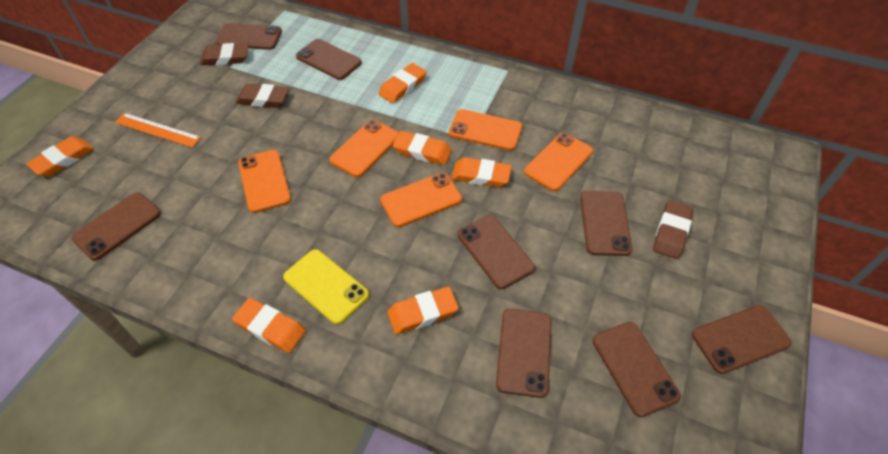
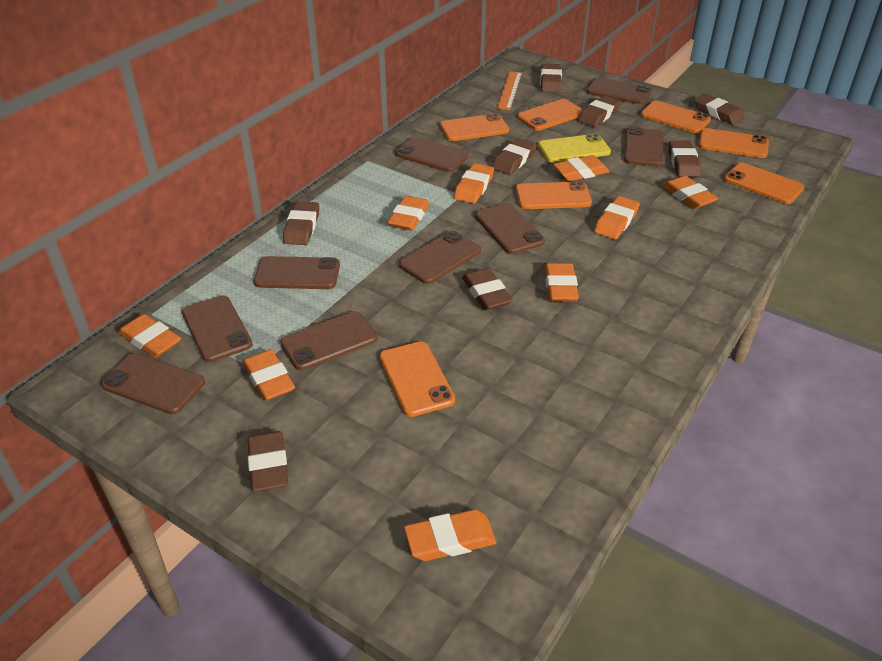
brown eraser: 3 -> 8
brown phone: 8 -> 9
orange eraser: 6 -> 9
orange phone: 5 -> 7

